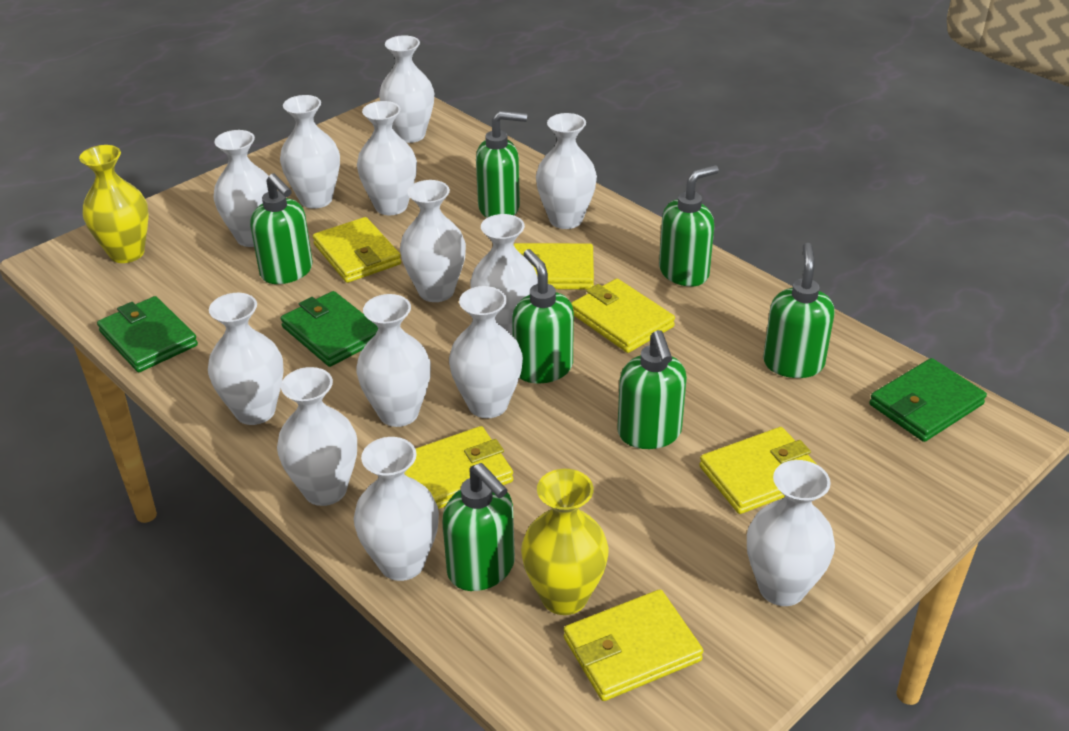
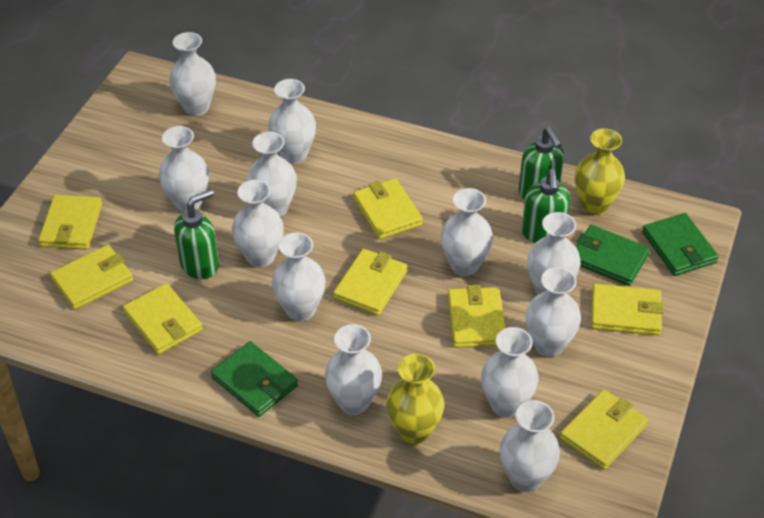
green soap dispenser: 7 -> 3
white vase: 13 -> 12
yellow wallet: 6 -> 8

